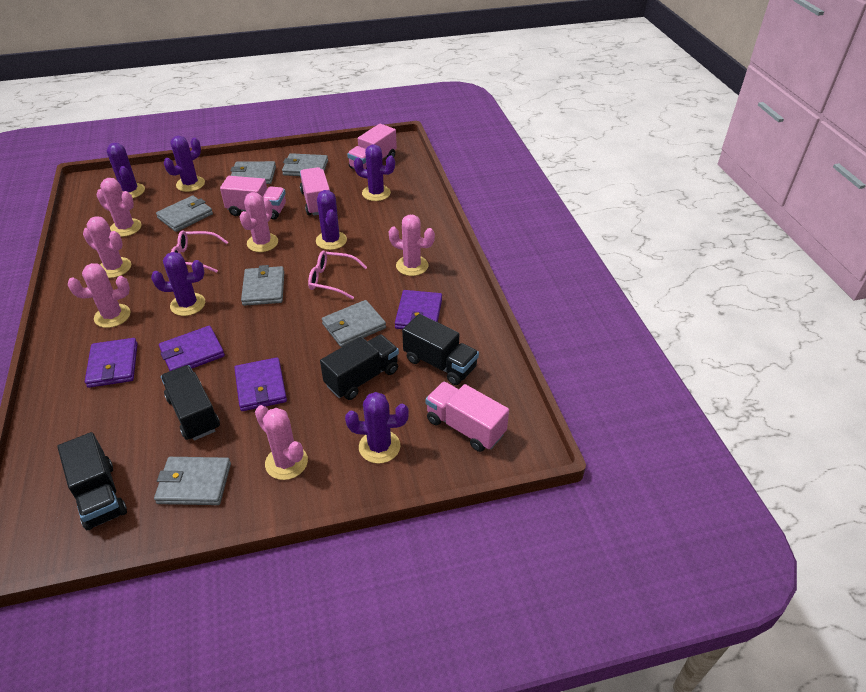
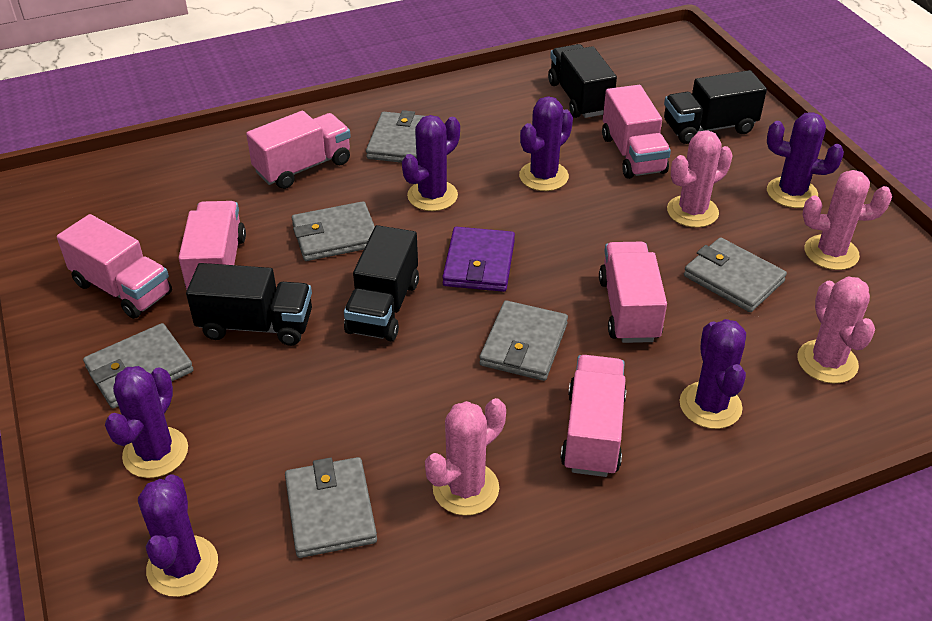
pink cactus: 6 -> 4
pink glasses: 2 -> 0
pink truck: 4 -> 6
purple wallet: 4 -> 1

